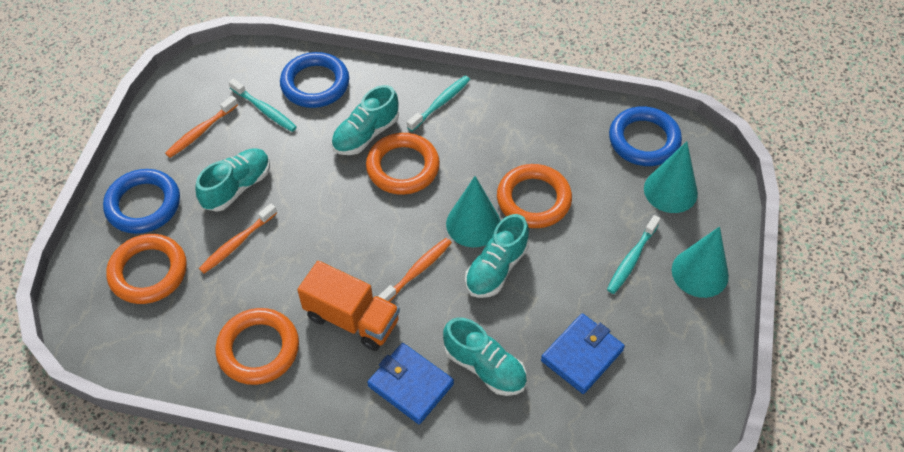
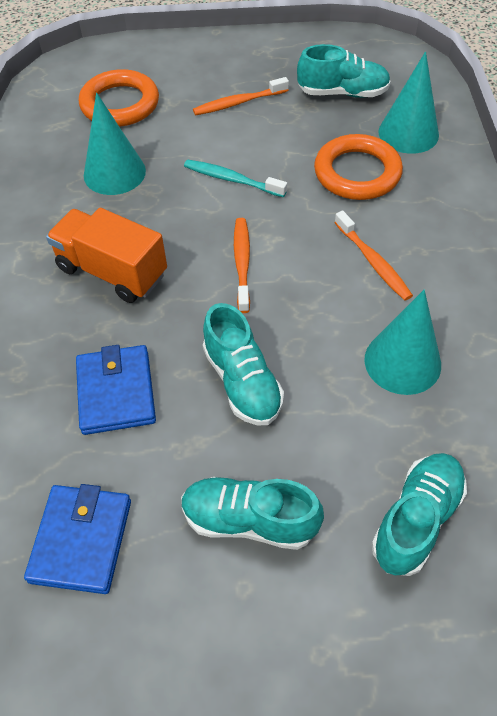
blue ring: 3 -> 0
orange ring: 4 -> 2
turquoise toothbrush: 3 -> 1

